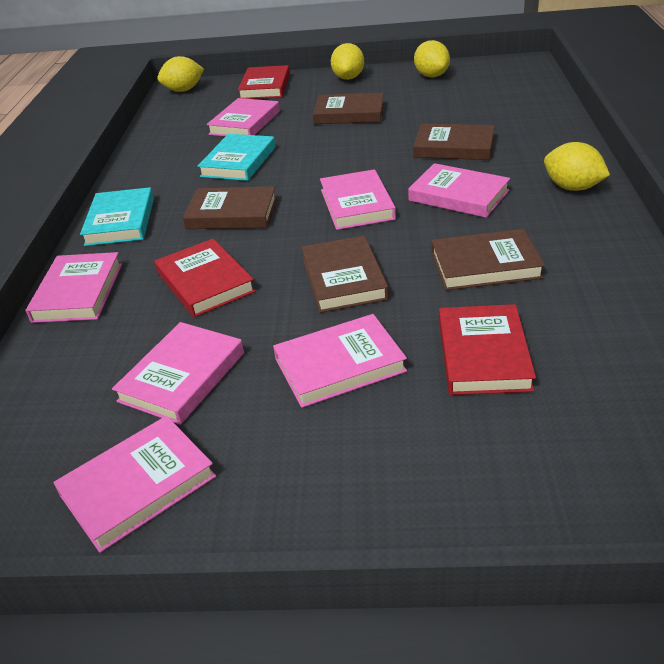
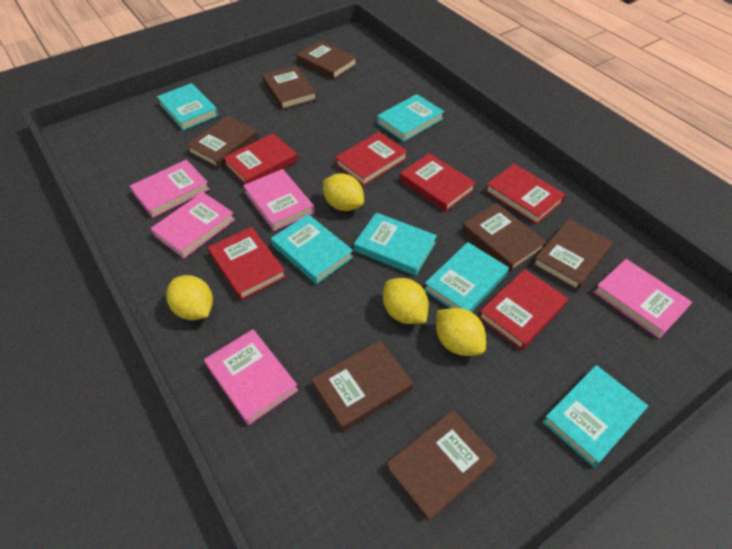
brown book: 5 -> 7
pink book: 7 -> 5
red book: 3 -> 6
turquoise book: 2 -> 6

